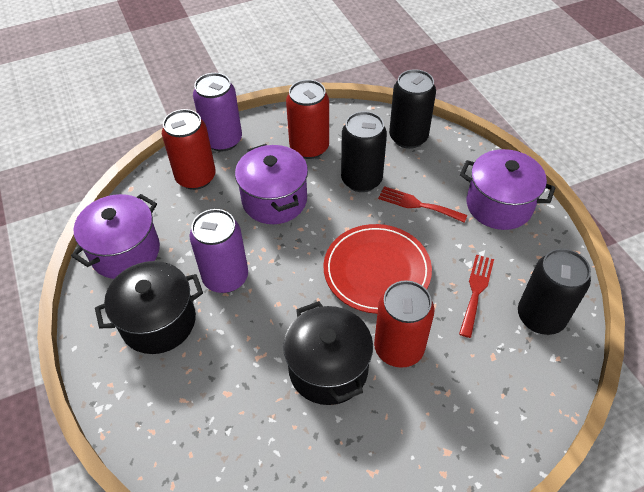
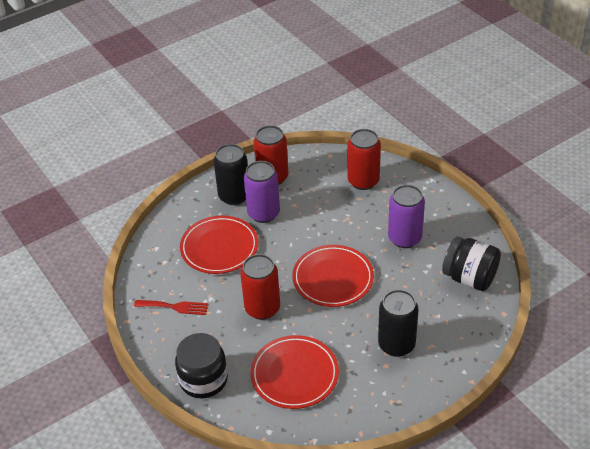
black can: 3 -> 2
black jar: 0 -> 2
black pot: 2 -> 0
purple pot: 3 -> 0
red fork: 2 -> 1
red plate: 1 -> 3

